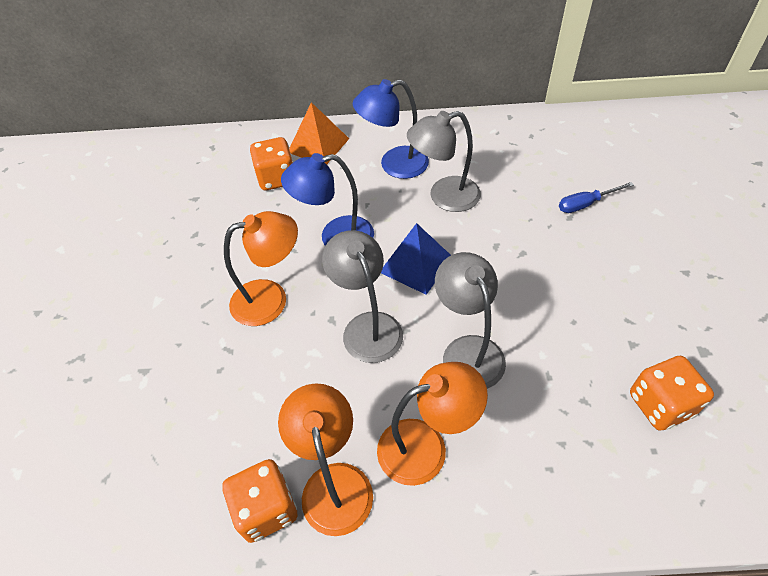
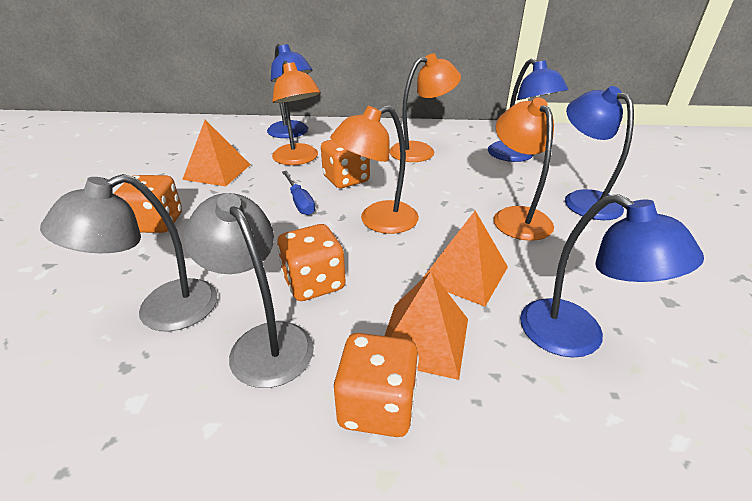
blue lamp: 2 -> 4
blue pyramid: 1 -> 0
grey lamp: 3 -> 2
orange dice: 3 -> 4
orange lamp: 3 -> 4
orange pyramid: 1 -> 3

